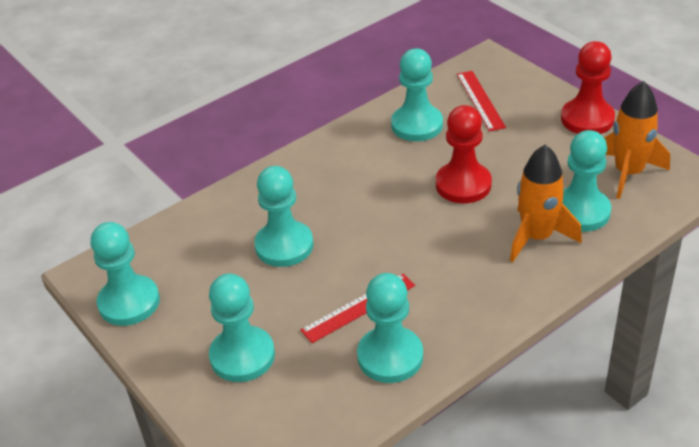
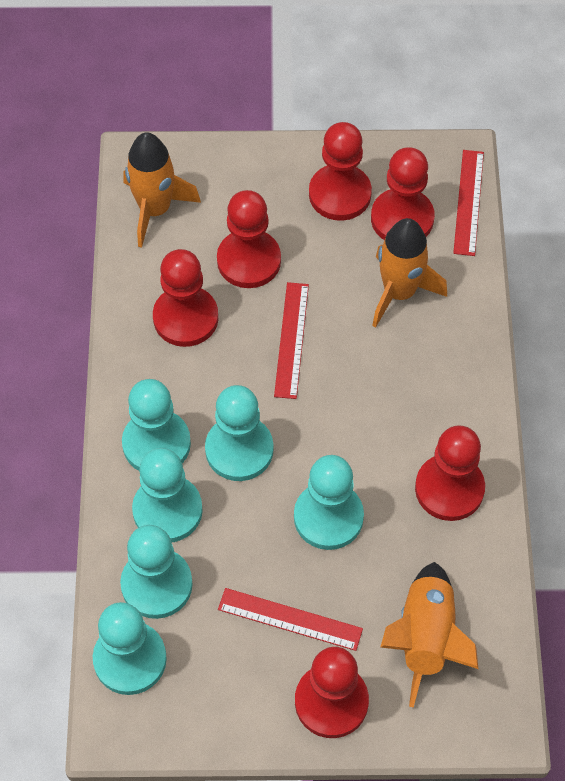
orange rocket: 2 -> 3
red pawn: 2 -> 6
red ruler: 2 -> 3

